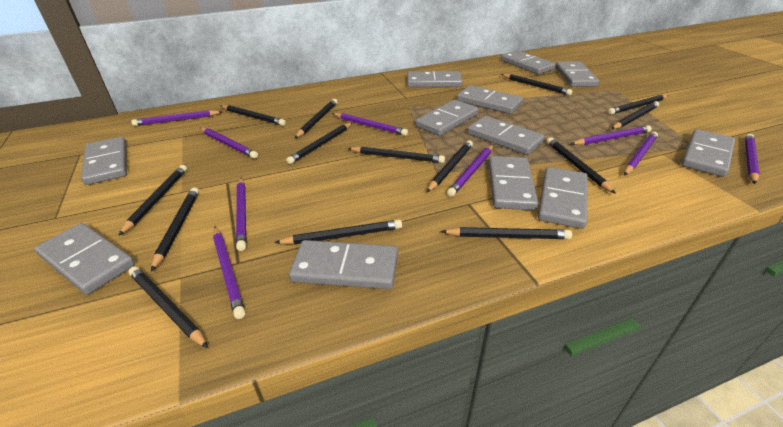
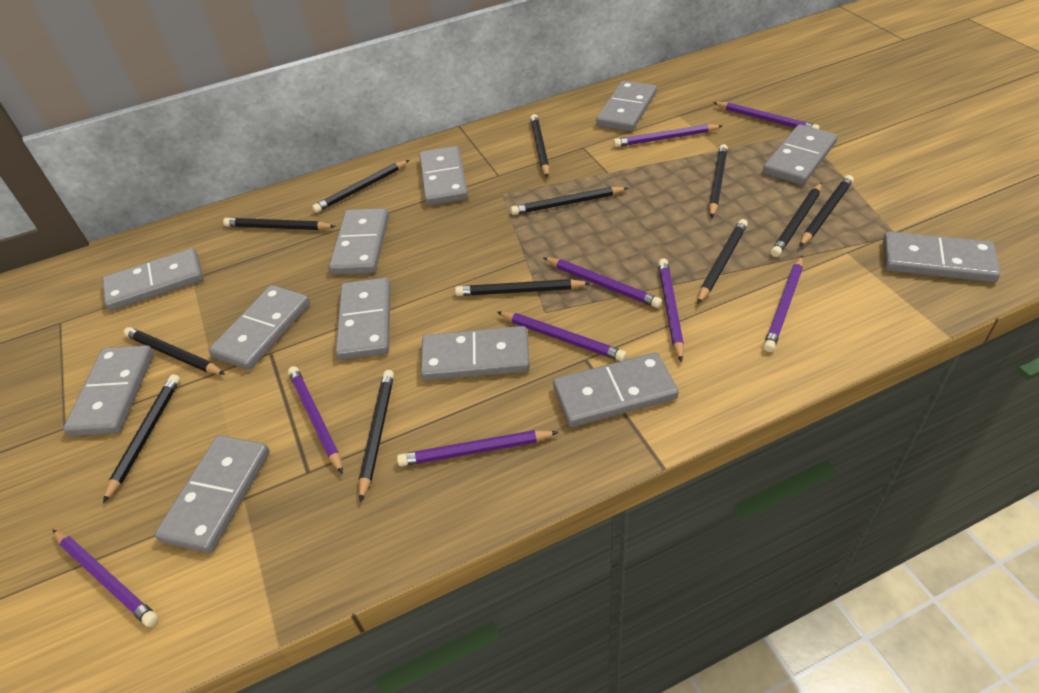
black pencil: 14 -> 12

